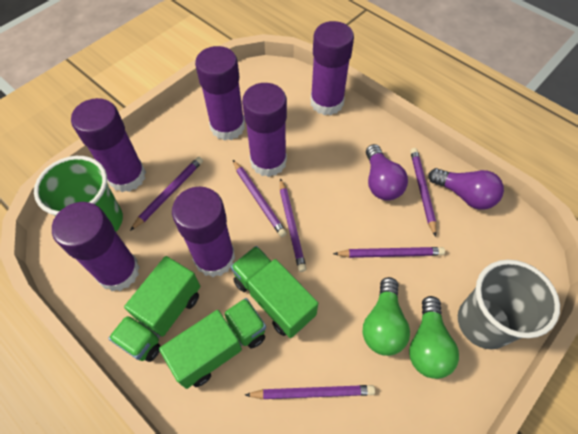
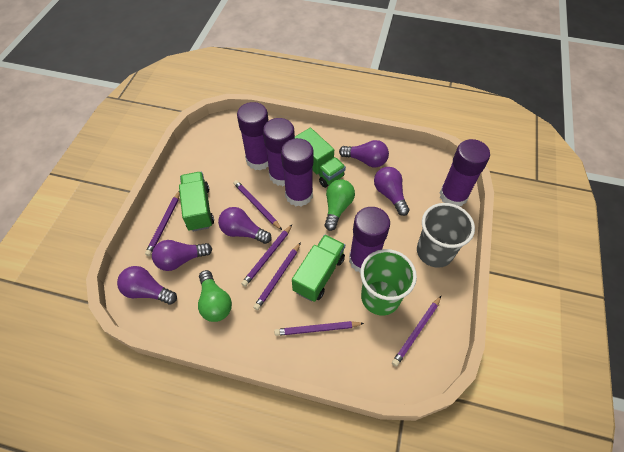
purple glue stick: 6 -> 5
purple light bulb: 2 -> 5

